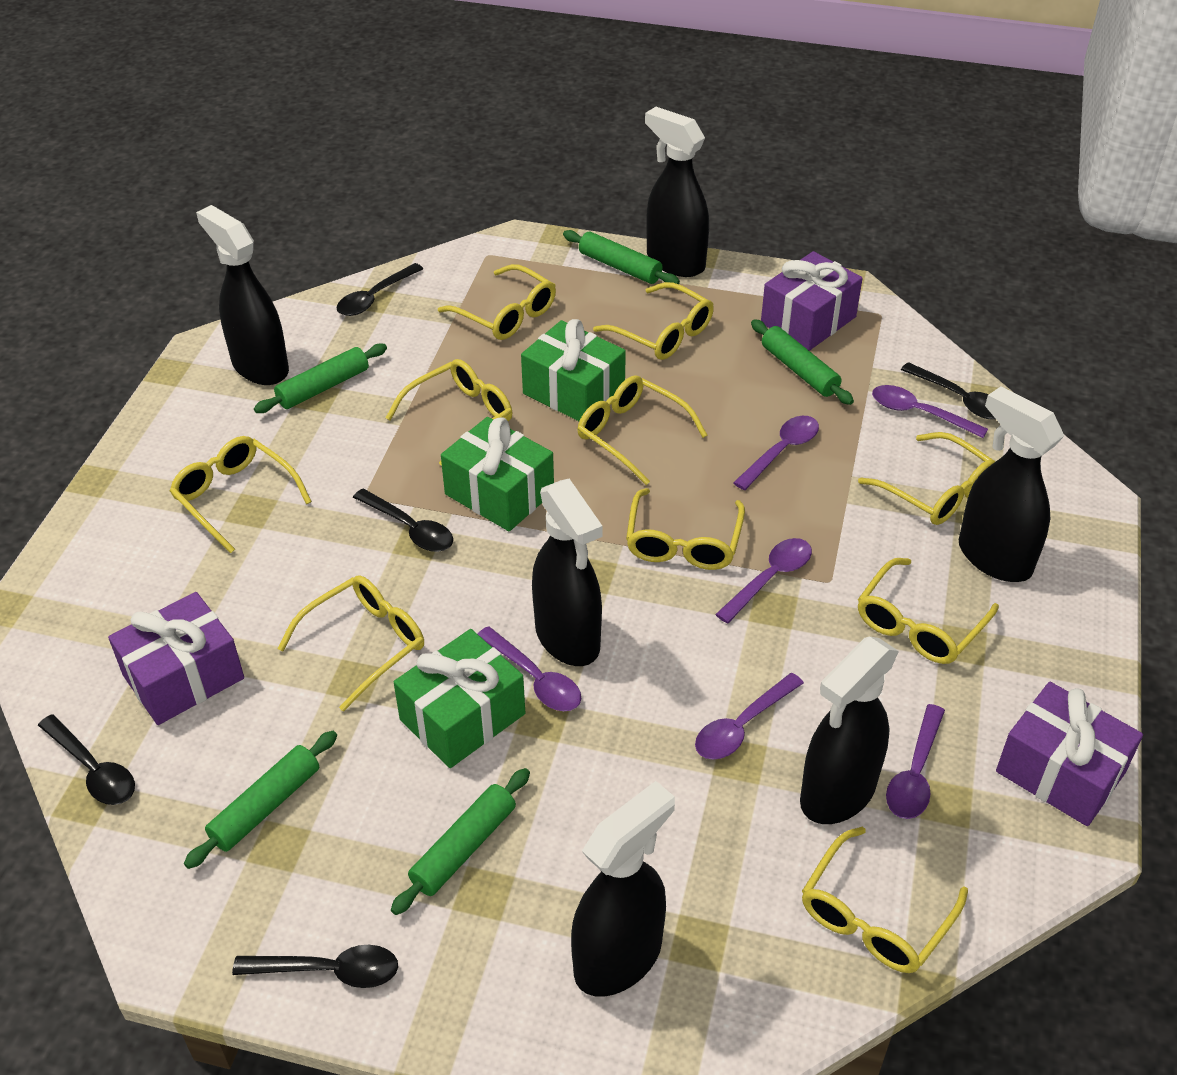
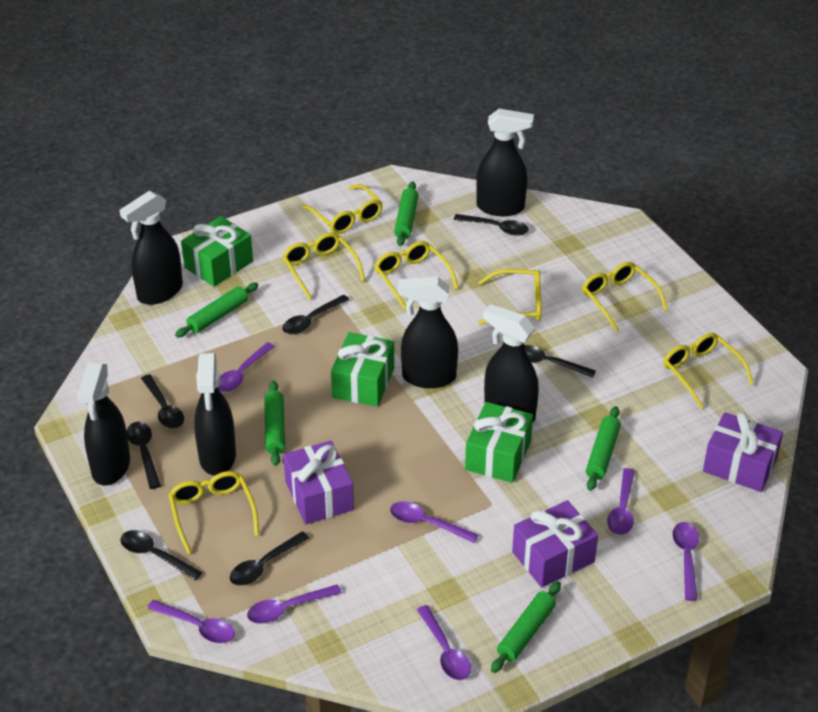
black spoon: 5 -> 7
purple spoon: 6 -> 7
yellow glasses: 10 -> 7

